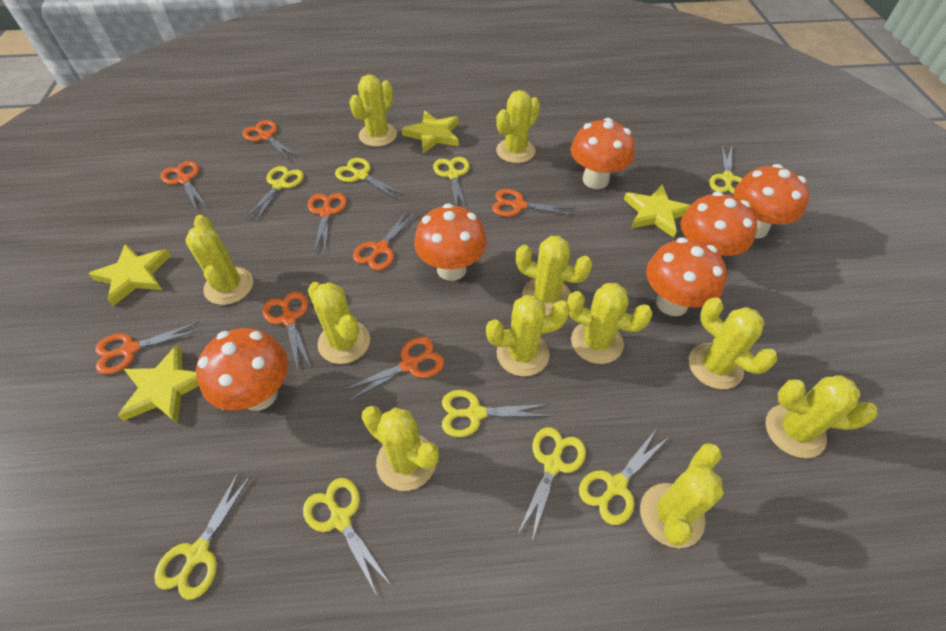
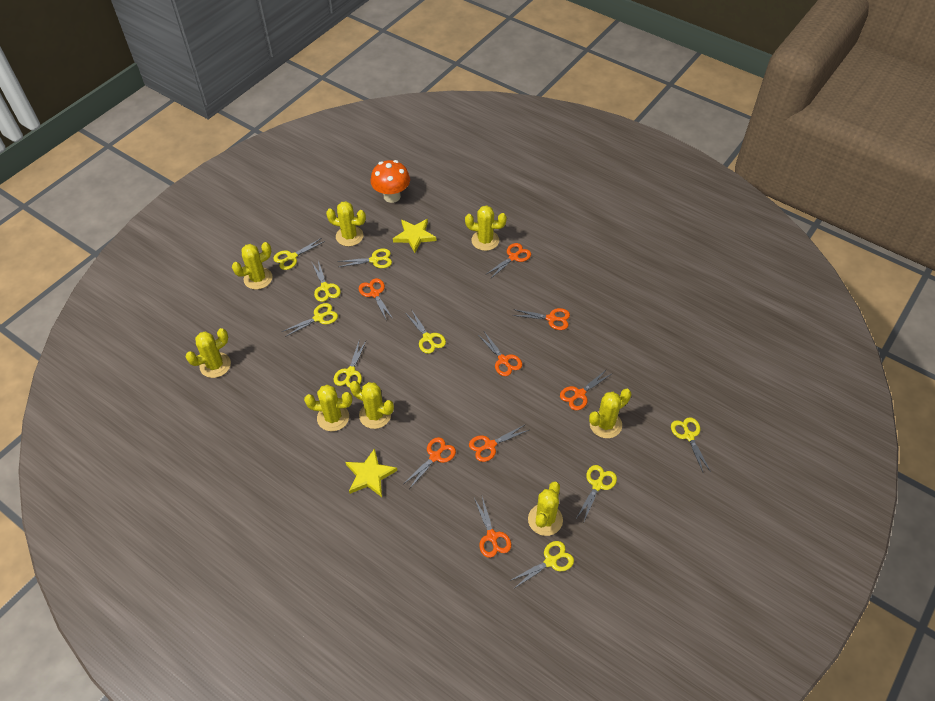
orange mushroom: 6 -> 1
yellow cactus: 11 -> 8
yellow star: 4 -> 2

